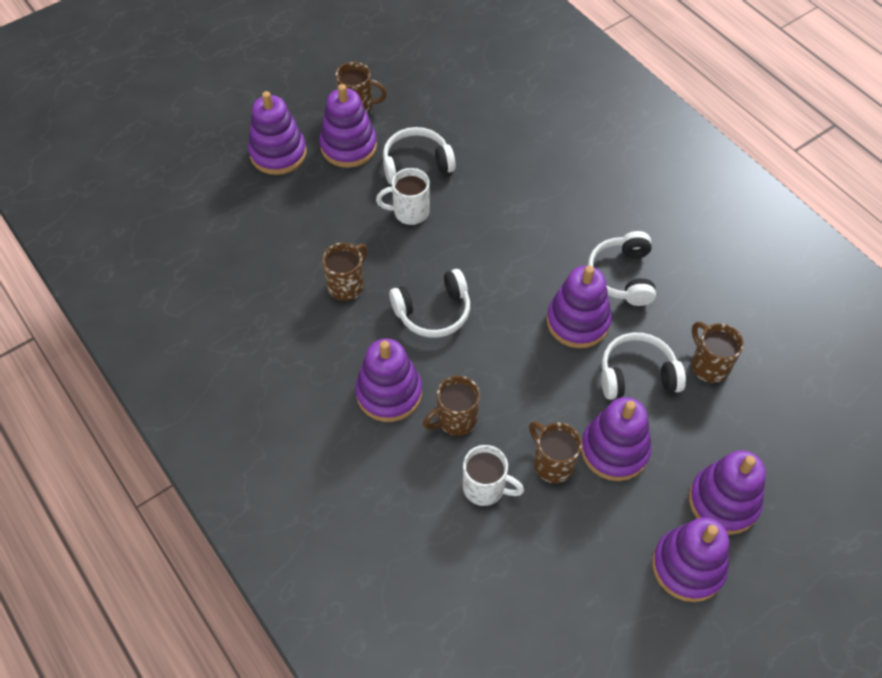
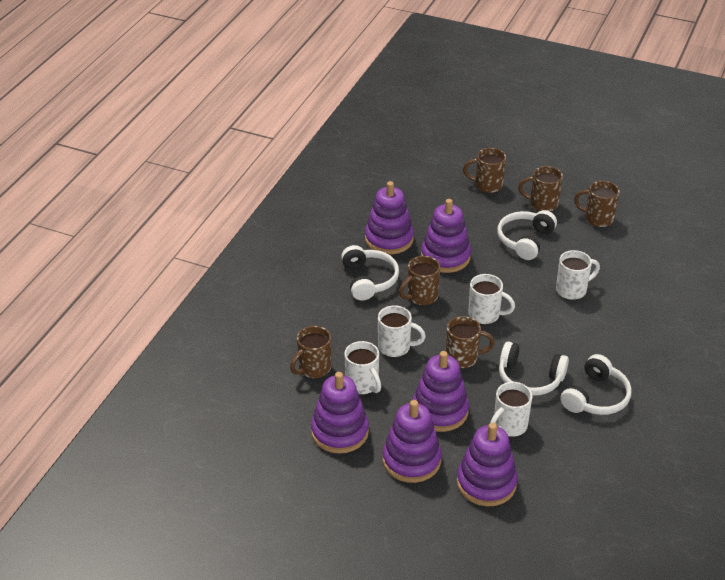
brown mug: 5 -> 6
purple stacking toy: 7 -> 6
white mug: 2 -> 5

